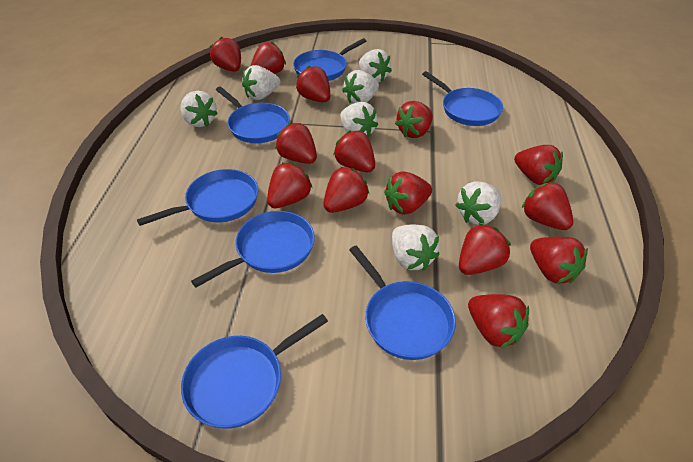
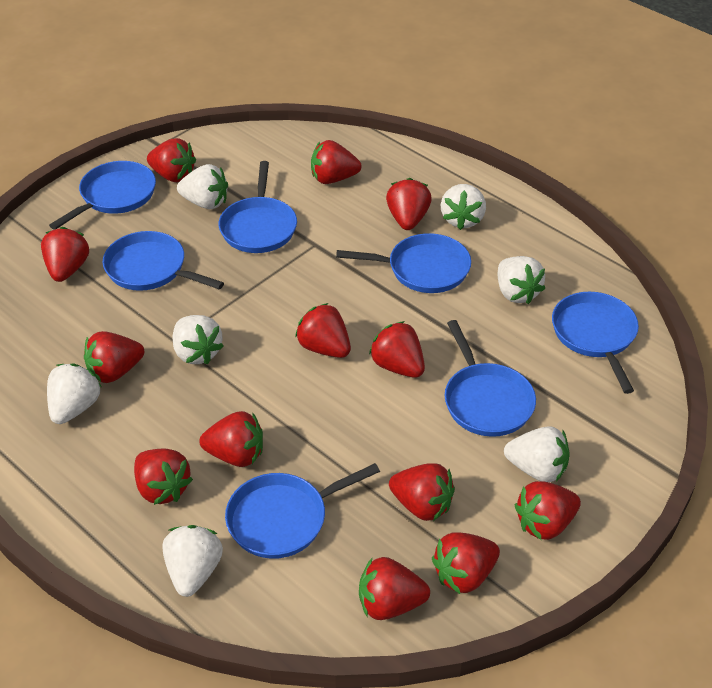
red strawberry: 14 -> 13

